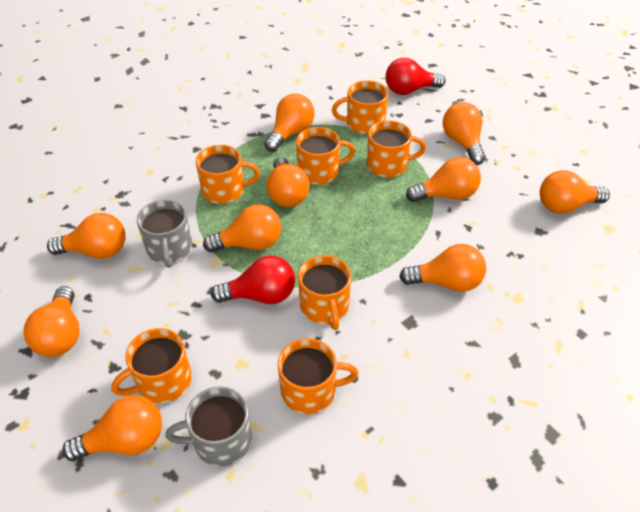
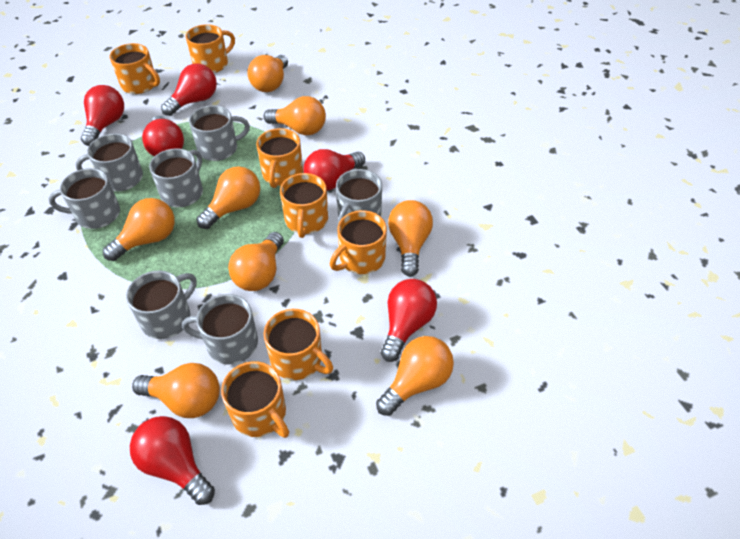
grey mug: 2 -> 7
orange light bulb: 10 -> 8
red light bulb: 2 -> 6

